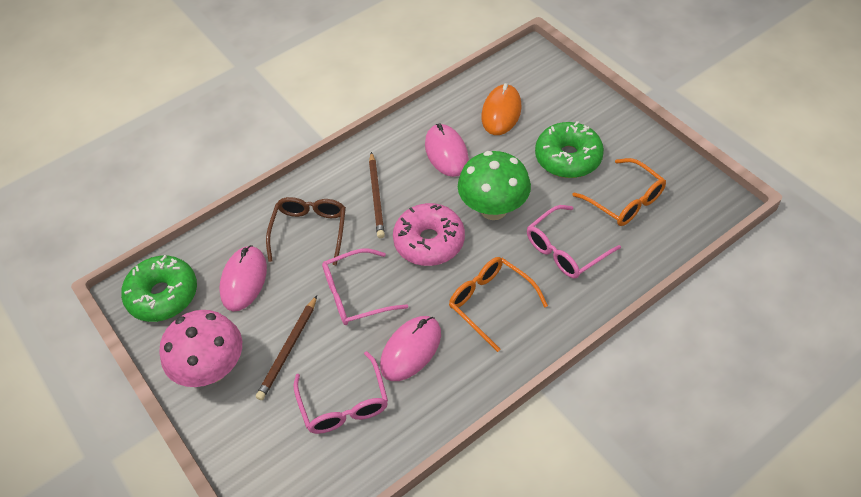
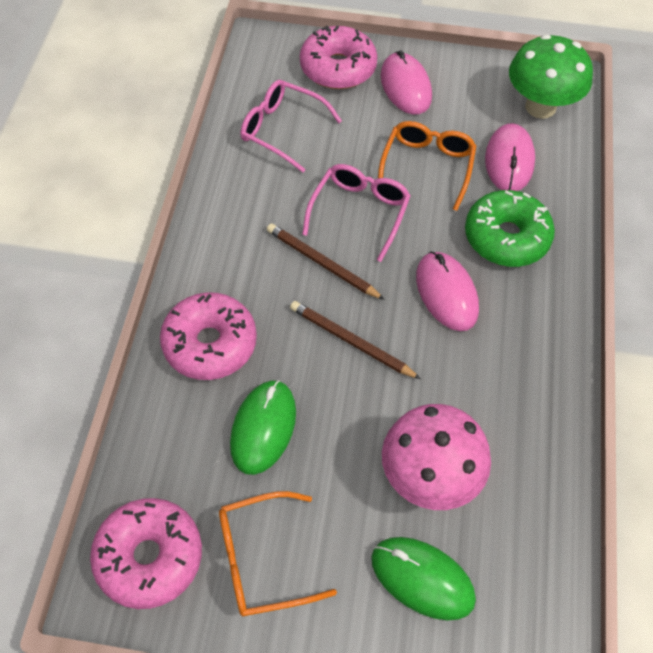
brown glasses: 1 -> 0
green donut: 2 -> 1
green mouse: 0 -> 2
orange mouse: 1 -> 0
pink donut: 1 -> 3
pink glasses: 3 -> 2

